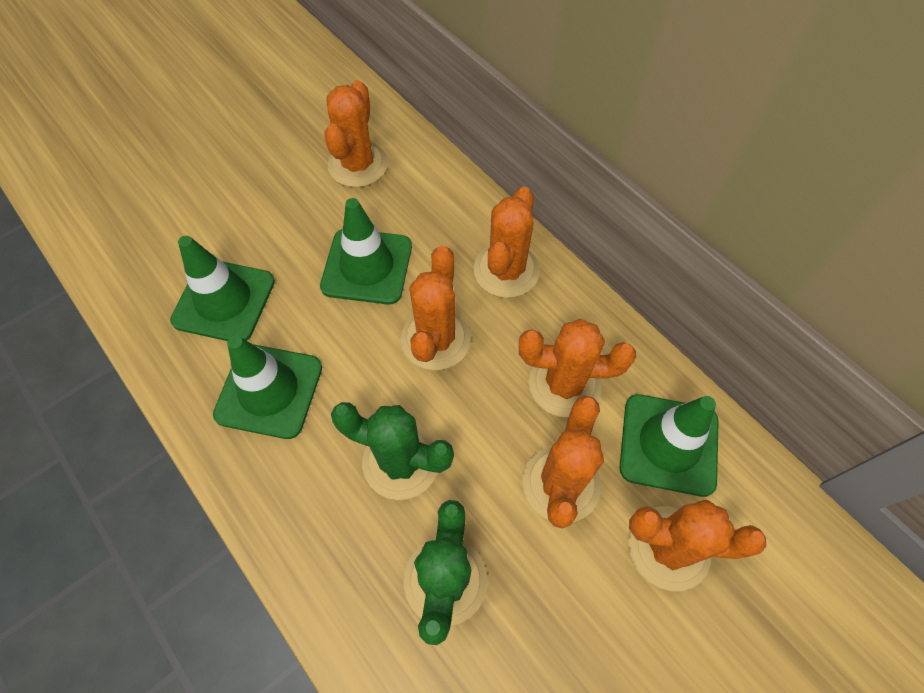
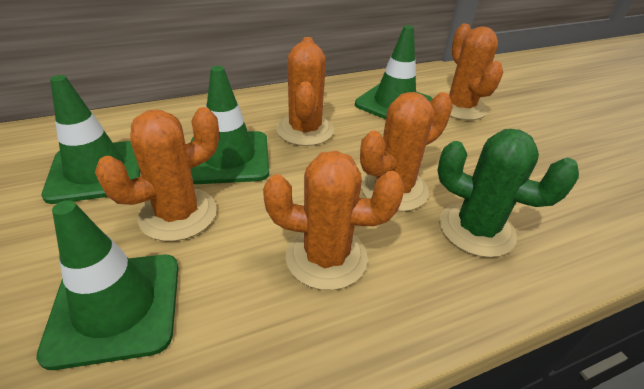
green cactus: 2 -> 1
orange cactus: 6 -> 5

